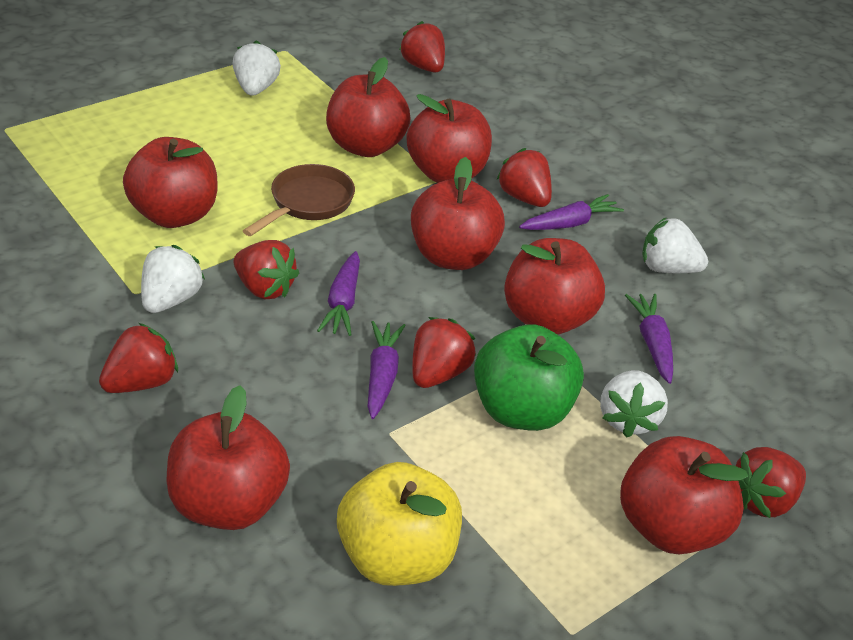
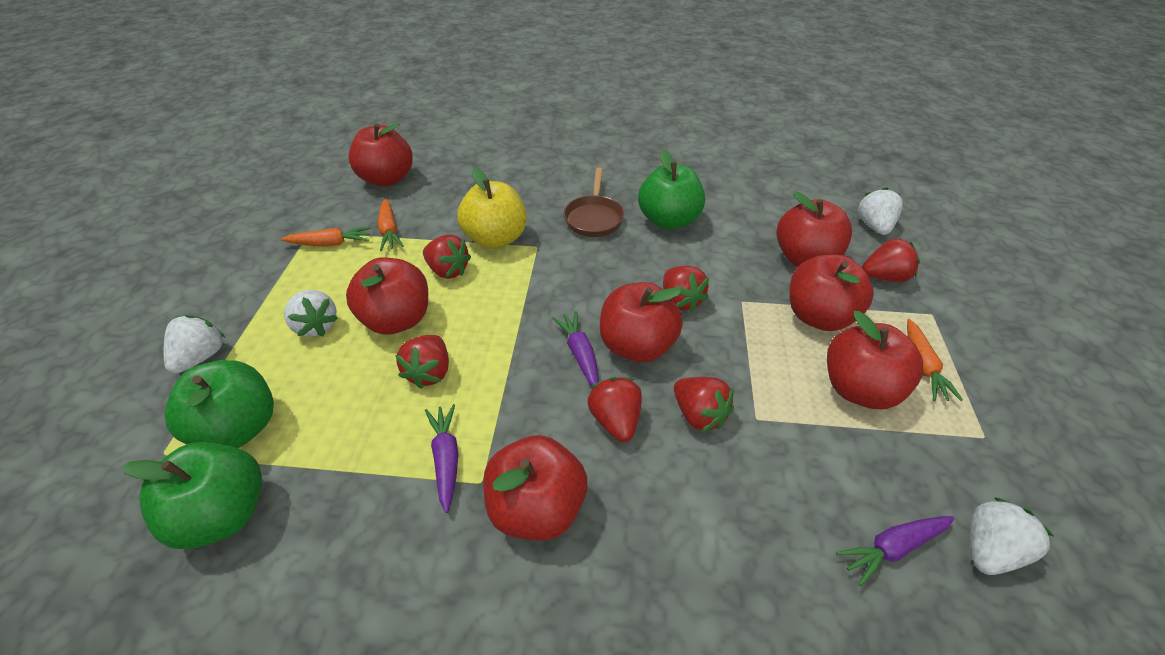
green apple: 1 -> 3
orange carrot: 0 -> 3
purple carrot: 4 -> 3

